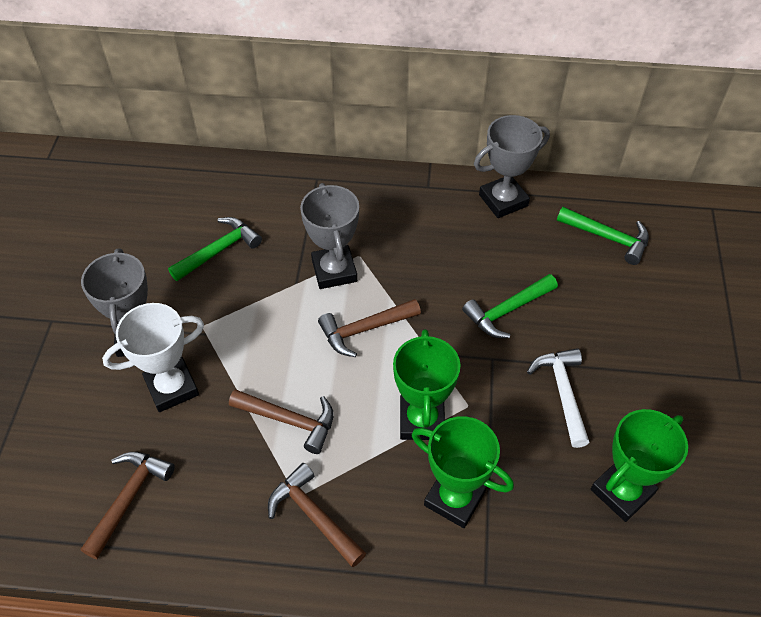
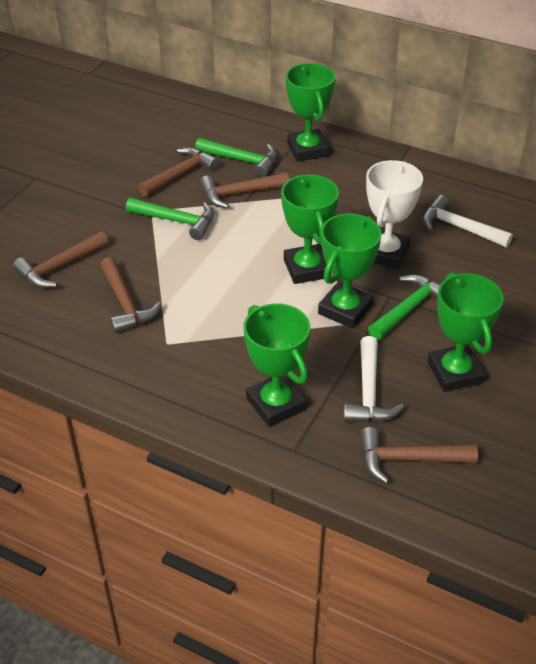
brown hammer: 4 -> 5
green trophy: 3 -> 5
grey trophy: 3 -> 0
white hammer: 1 -> 2

